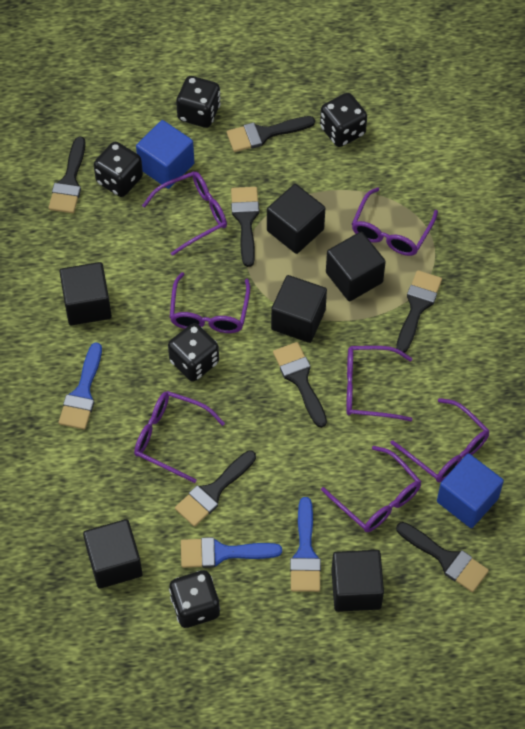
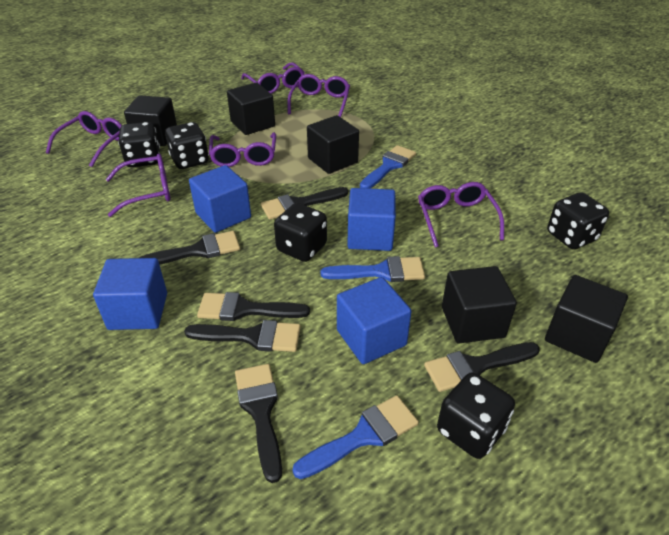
black brush: 7 -> 6
black cube: 6 -> 5
blue cube: 2 -> 4
purple glasses: 7 -> 6

